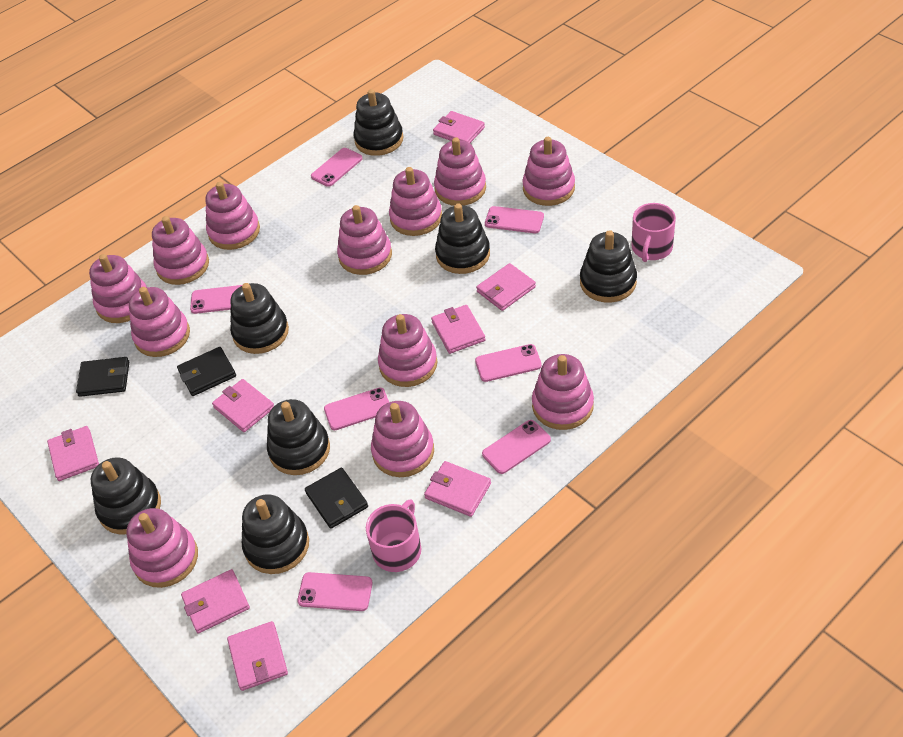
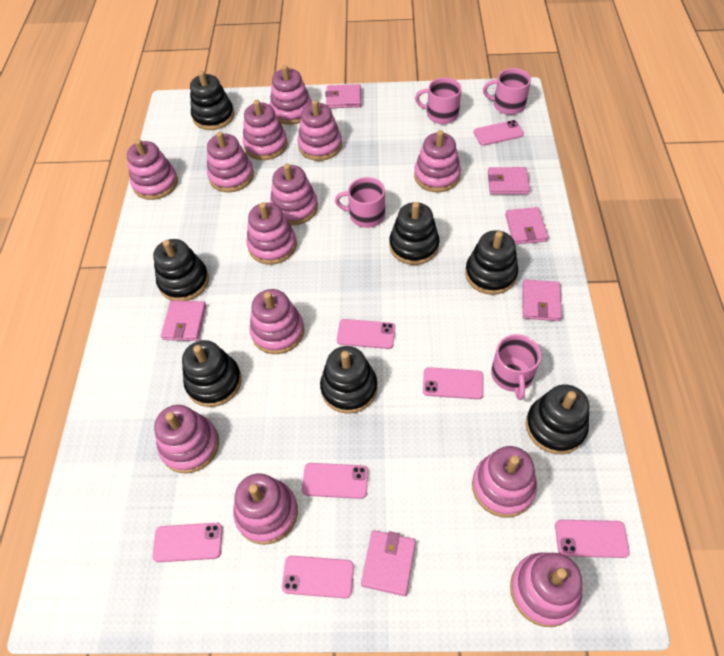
black wallet: 3 -> 0
pink mug: 2 -> 4
pink stacking toy: 12 -> 13
pink wallet: 8 -> 6

